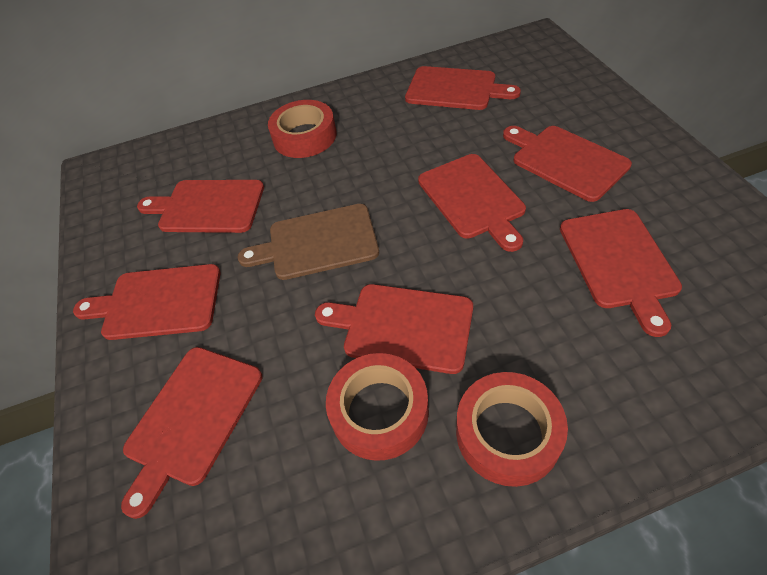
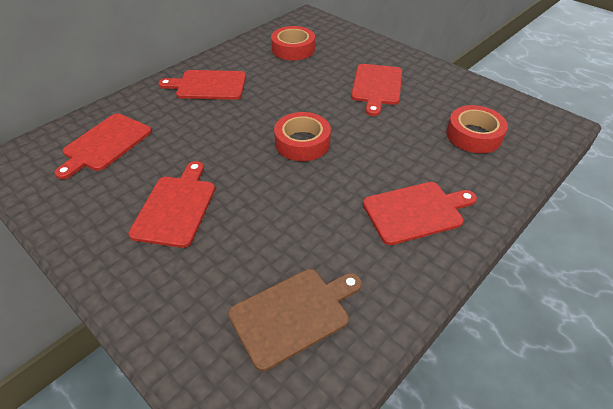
red cutting board: 8 -> 5

